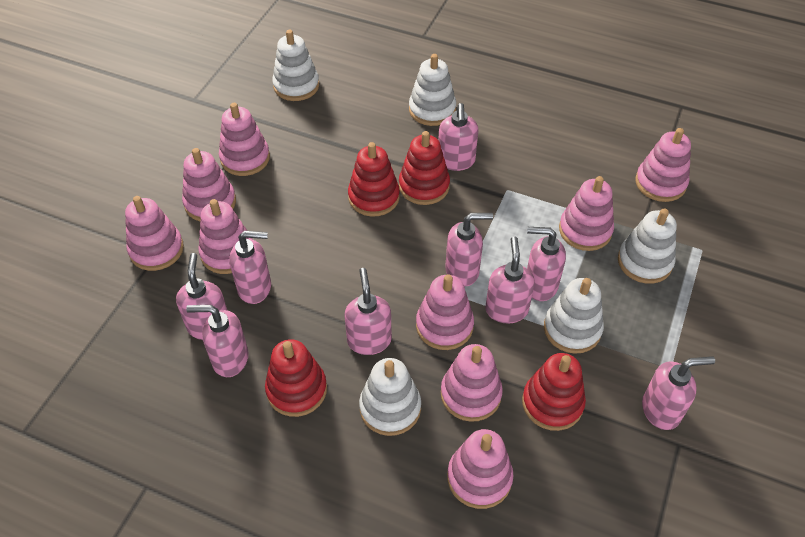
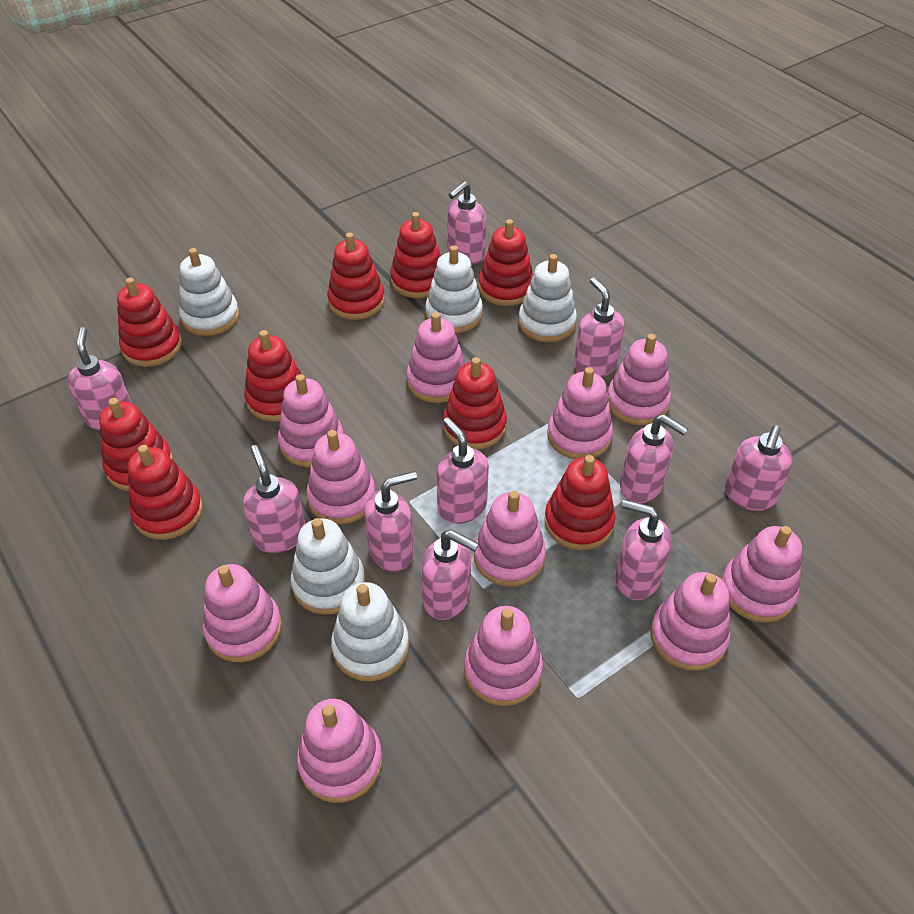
pink soap dispenser: 9 -> 10
pink stacking toy: 9 -> 11
red stacking toy: 4 -> 9

